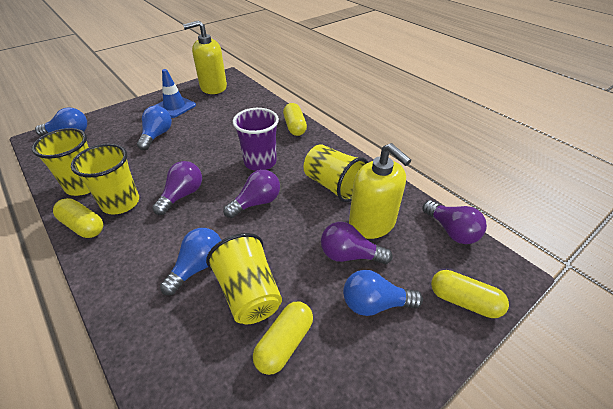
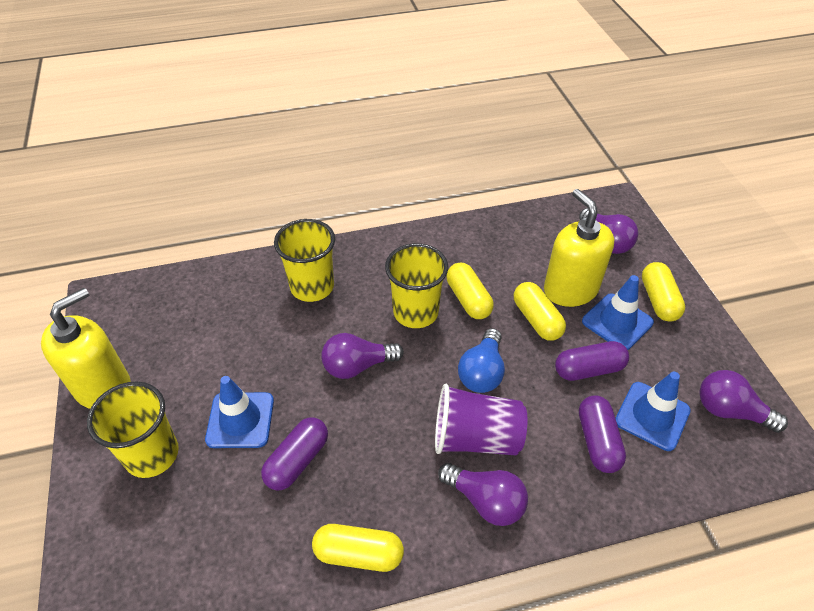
blue light bulb: 4 -> 1
blue traffic cone: 1 -> 3
purple capsule: 0 -> 3
yellow cup: 4 -> 3

